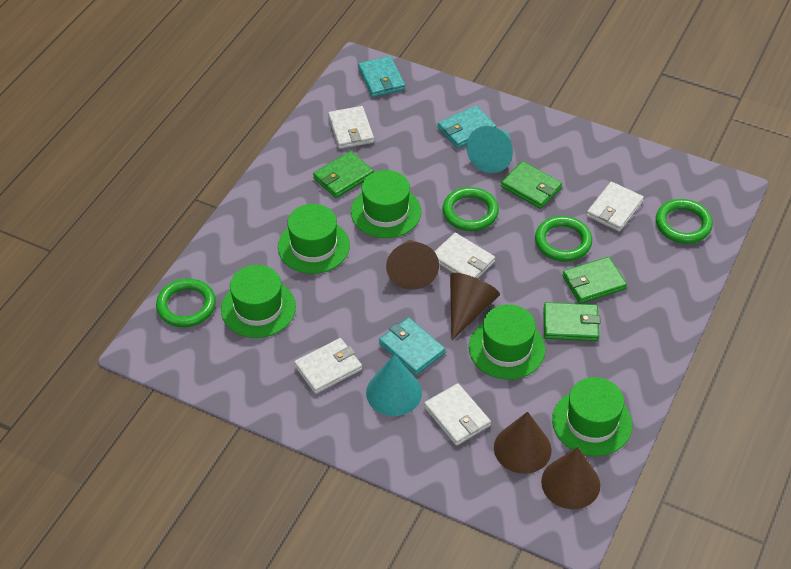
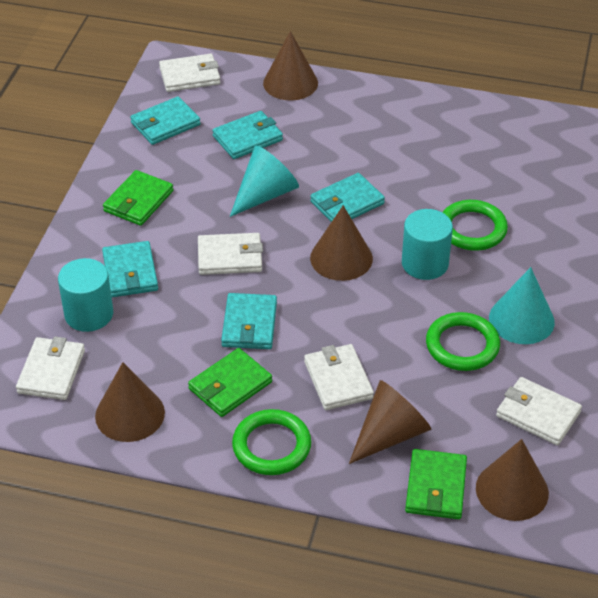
brown cone: 4 -> 5
green hat: 5 -> 0
green ring: 4 -> 3
green wallet: 4 -> 3
turquoise cylinder: 0 -> 2
turquoise wallet: 3 -> 5

